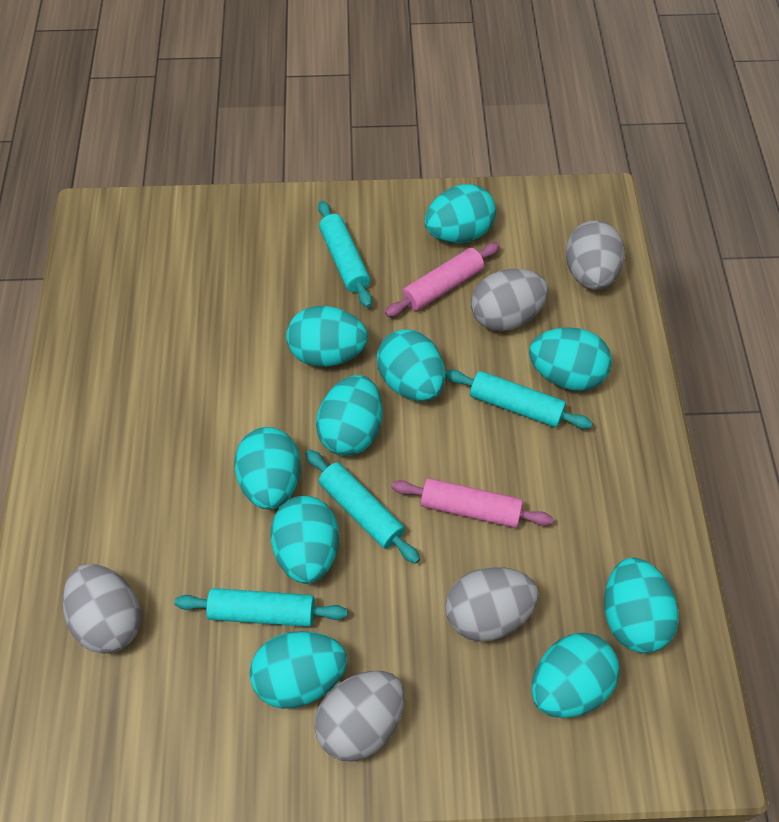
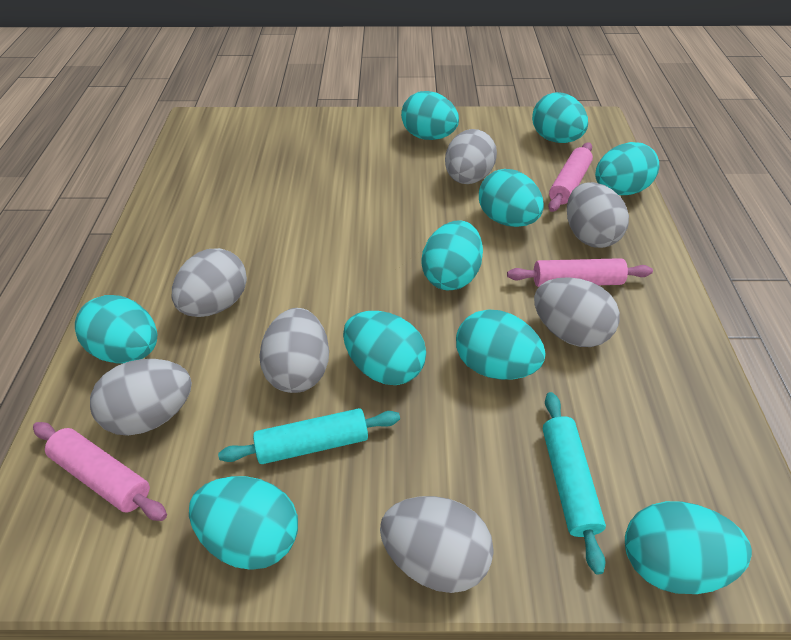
grey egg: 5 -> 7
pink rolling pin: 2 -> 3
turquoise rolling pin: 4 -> 2

